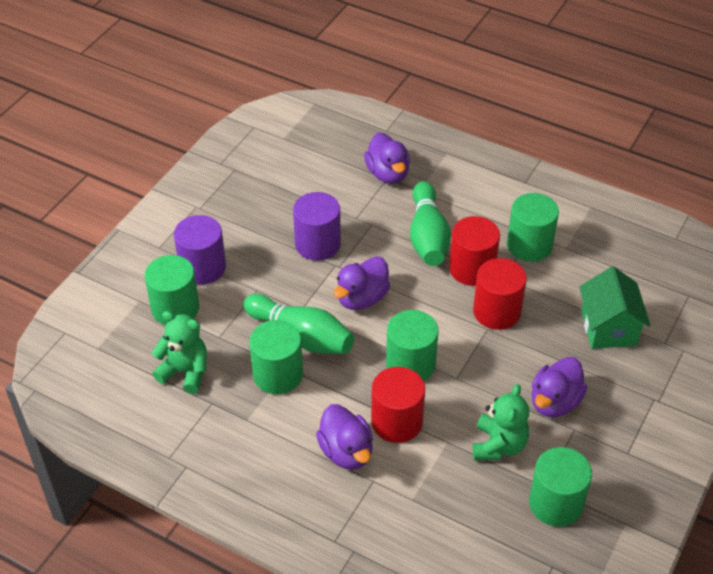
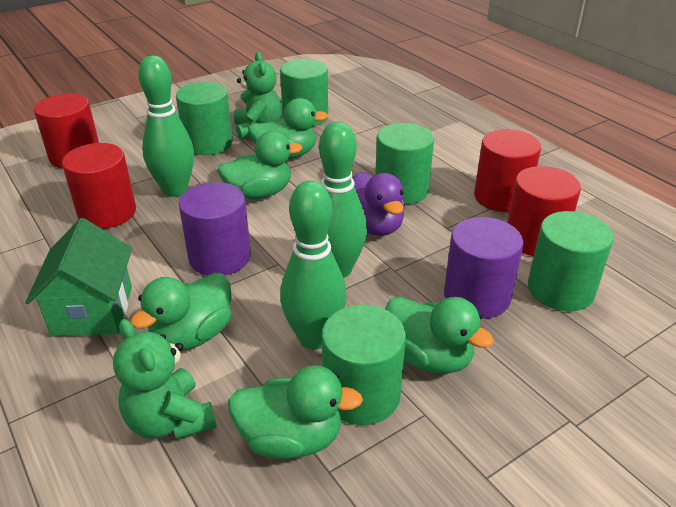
green bowling pin: 2 -> 3
green duck: 0 -> 5
purple duck: 4 -> 1
red cylinder: 3 -> 4

